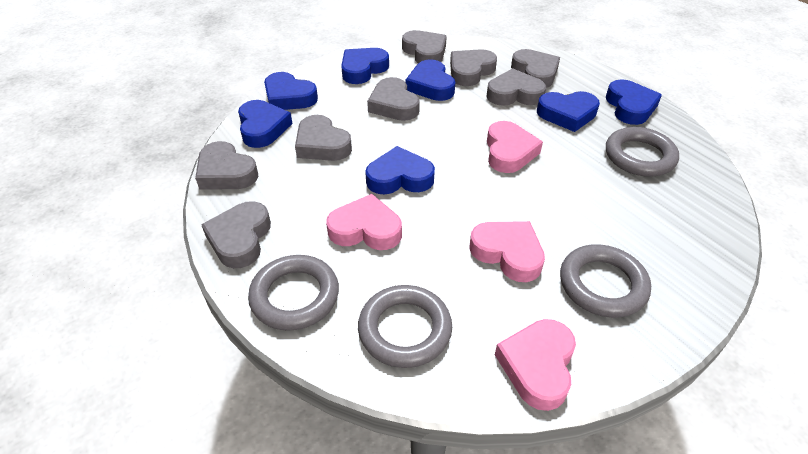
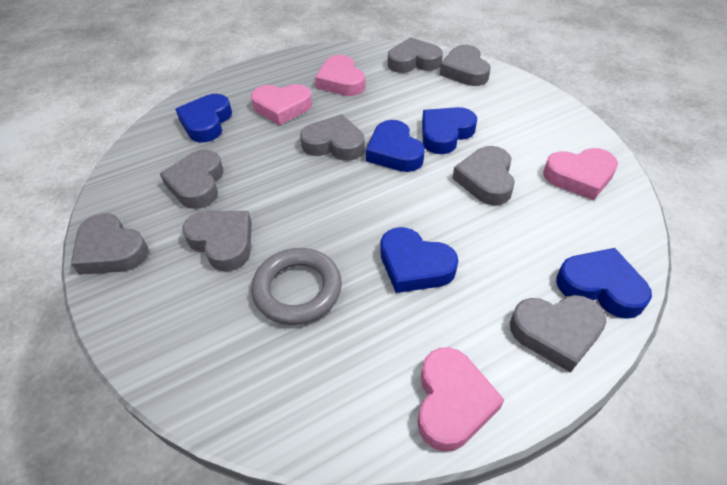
blue heart: 7 -> 5
grey ring: 4 -> 1

